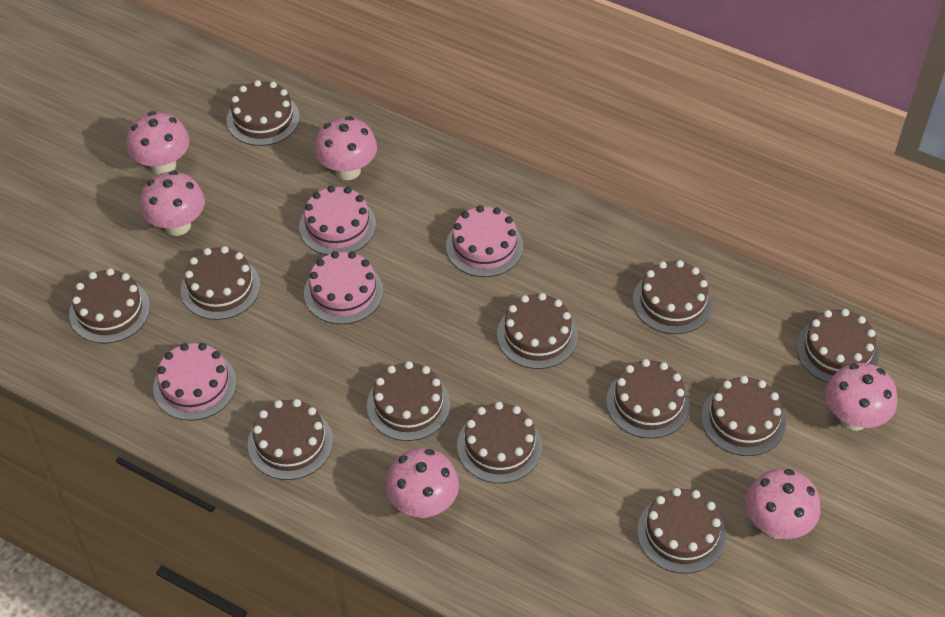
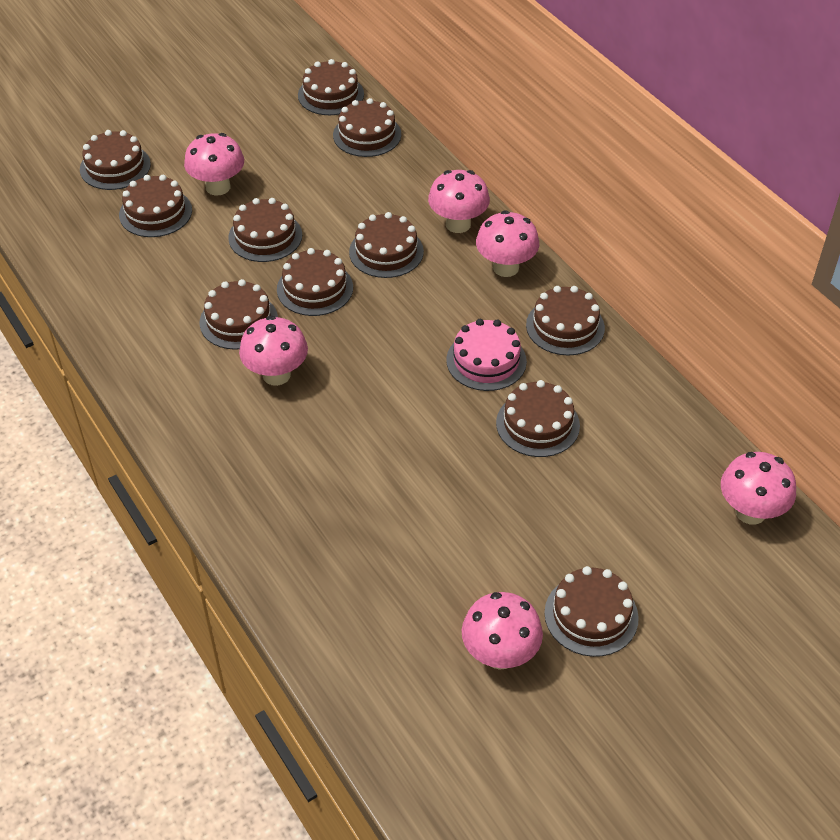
brown cake: 12 -> 11
pink cake: 4 -> 1

